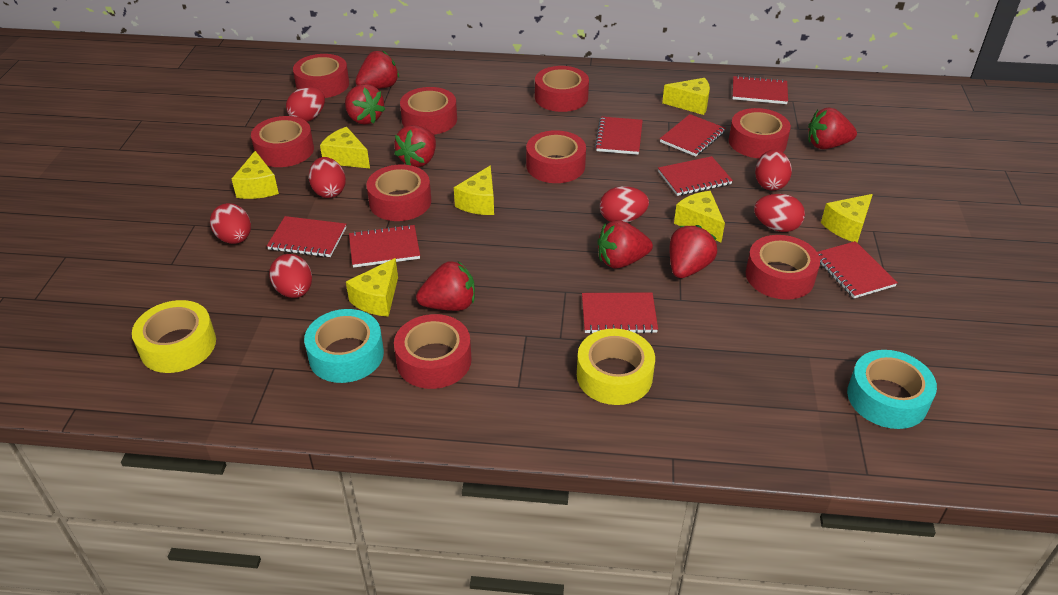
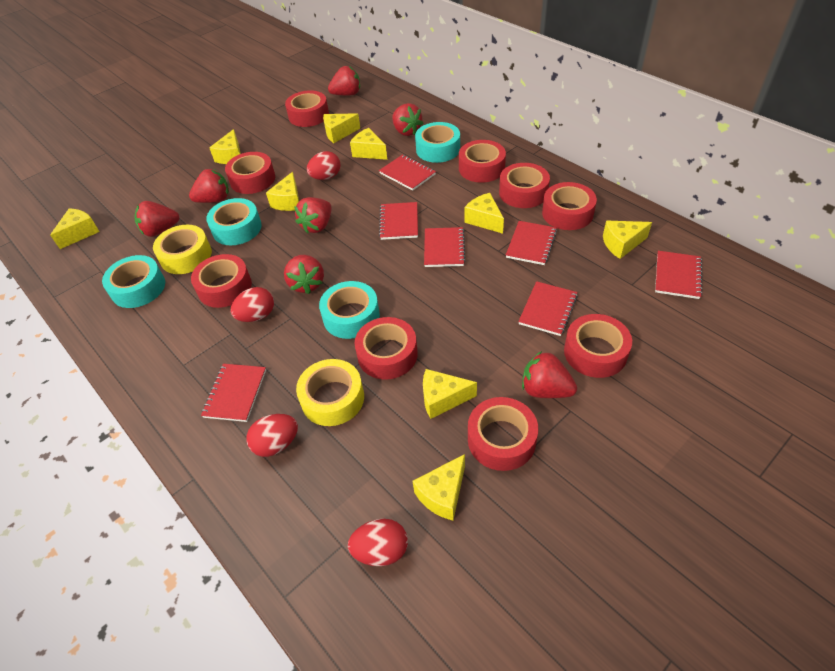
red egg: 7 -> 4
red notebook: 8 -> 7
turquoise tape: 2 -> 4
yellow cheese: 7 -> 9

